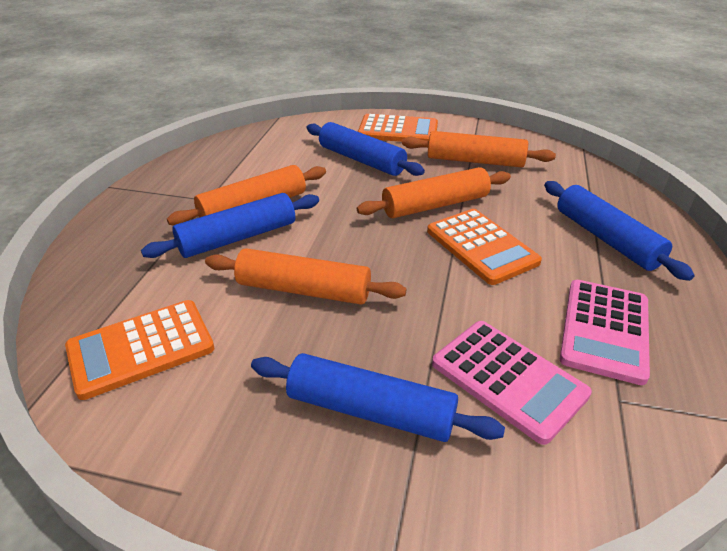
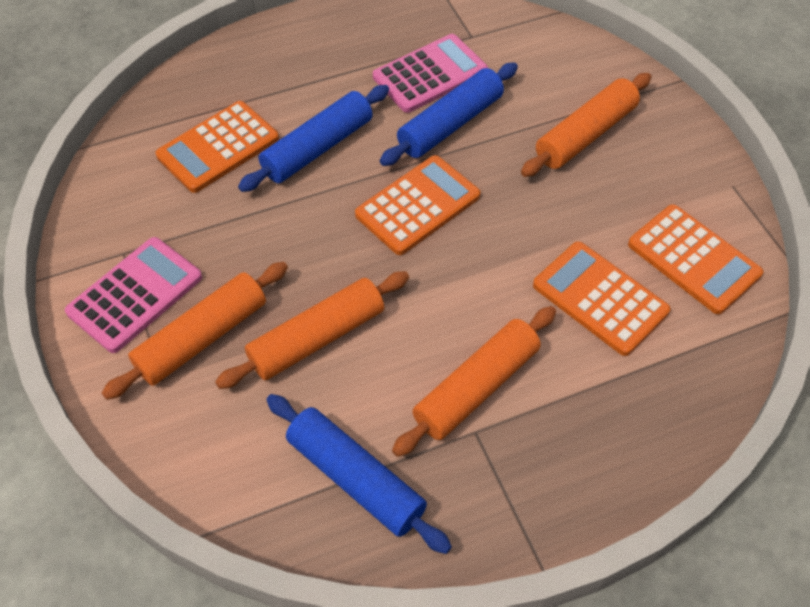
blue rolling pin: 4 -> 3
orange calculator: 3 -> 4

